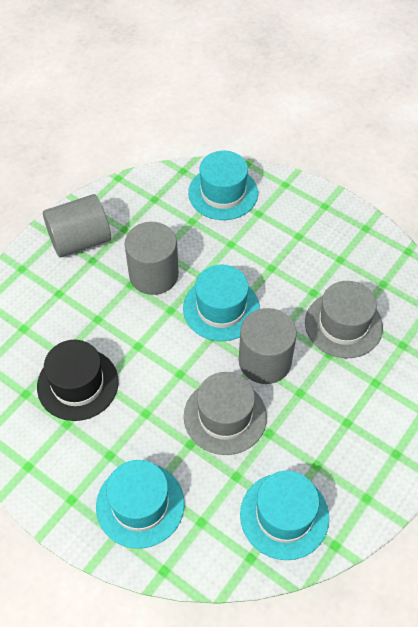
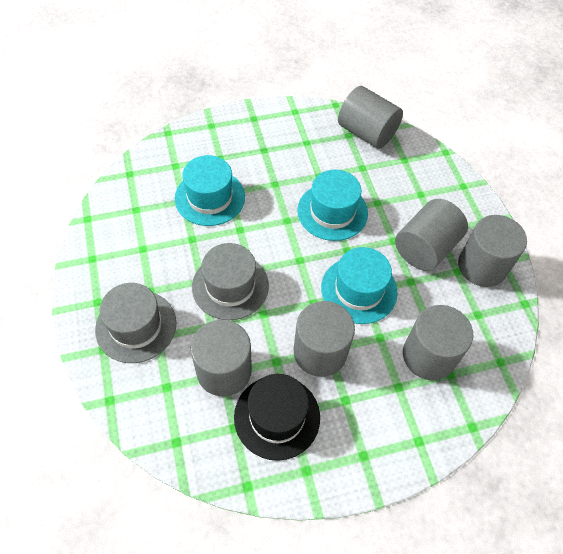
grey cylinder: 3 -> 6
turquoise hat: 4 -> 3

